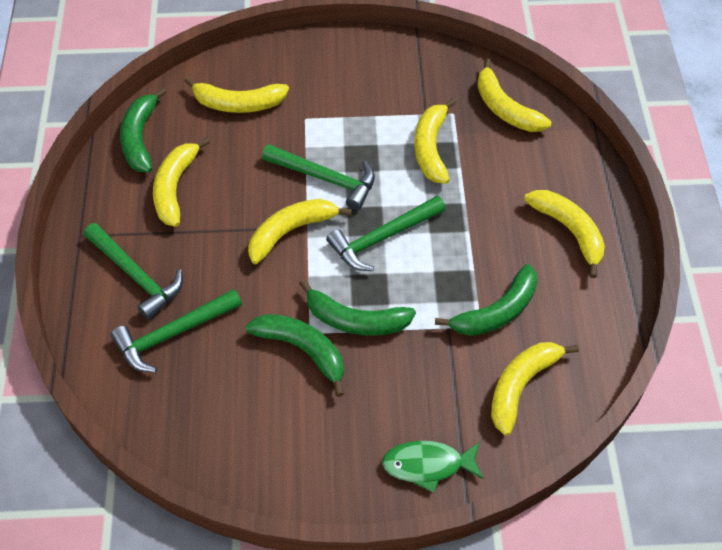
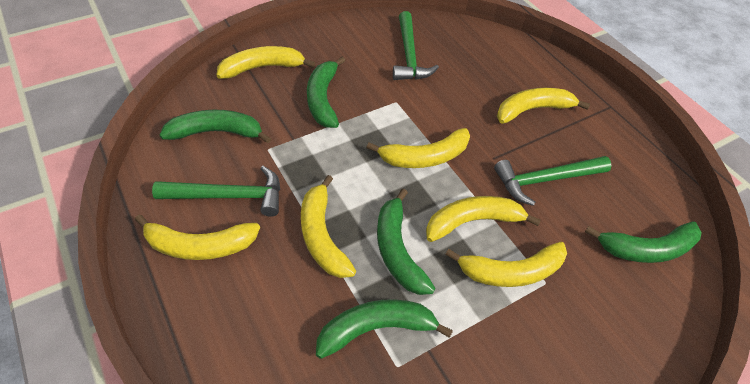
green banana: 4 -> 5
green fish: 1 -> 0
green hammer: 4 -> 3

